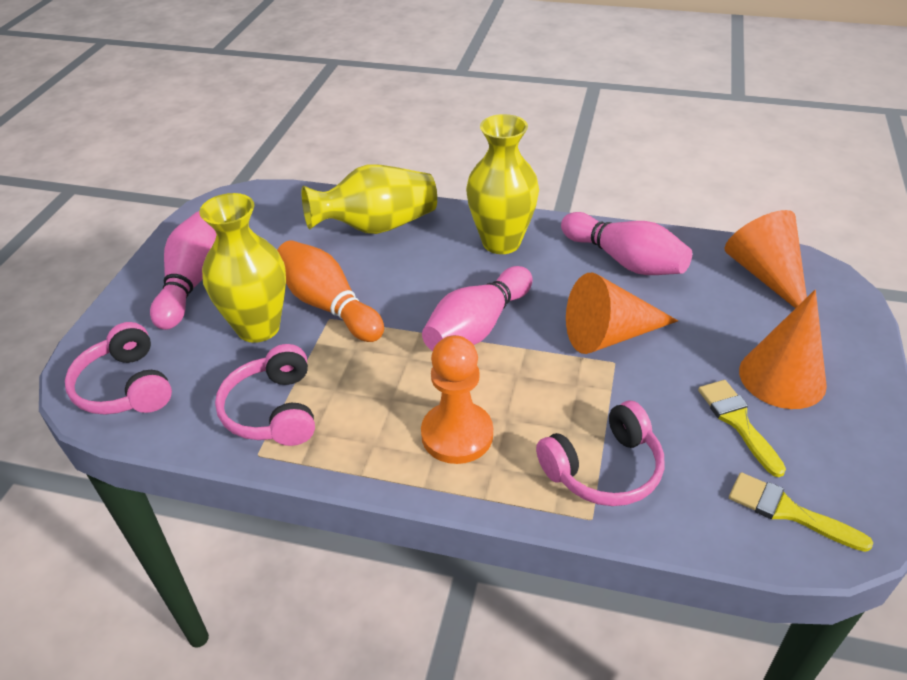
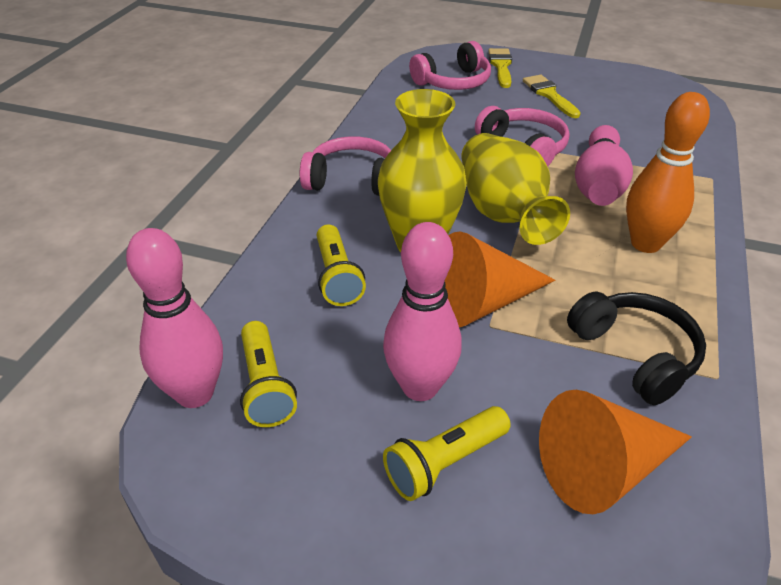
black headphones: 0 -> 1
orange cone: 3 -> 2
orange pawn: 1 -> 0
yellow flashlight: 0 -> 3
yellow vase: 3 -> 2

